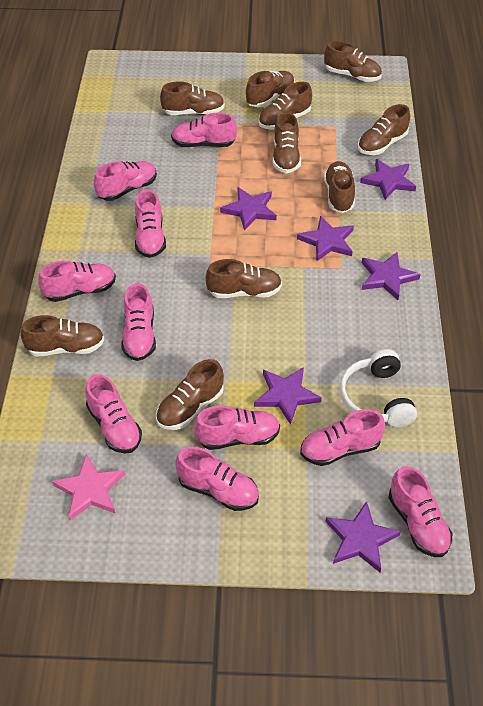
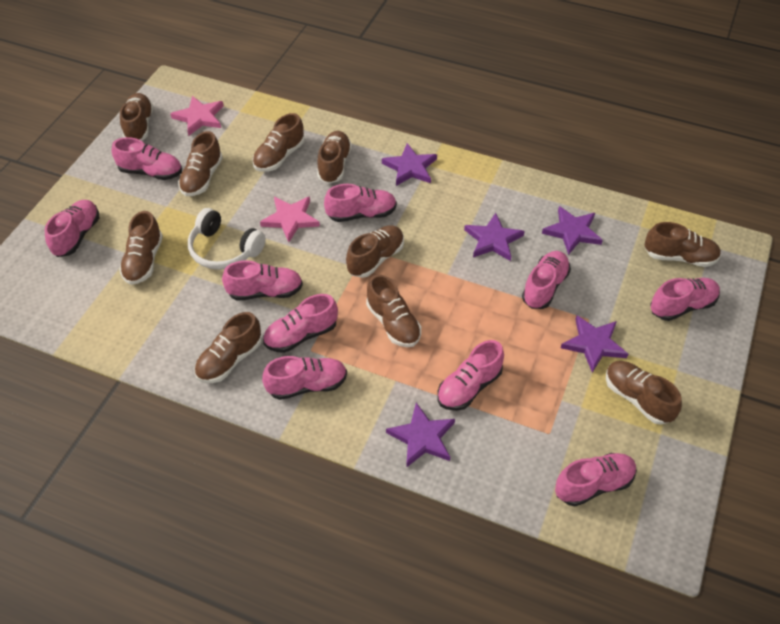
pink star: 1 -> 2
purple star: 6 -> 5

